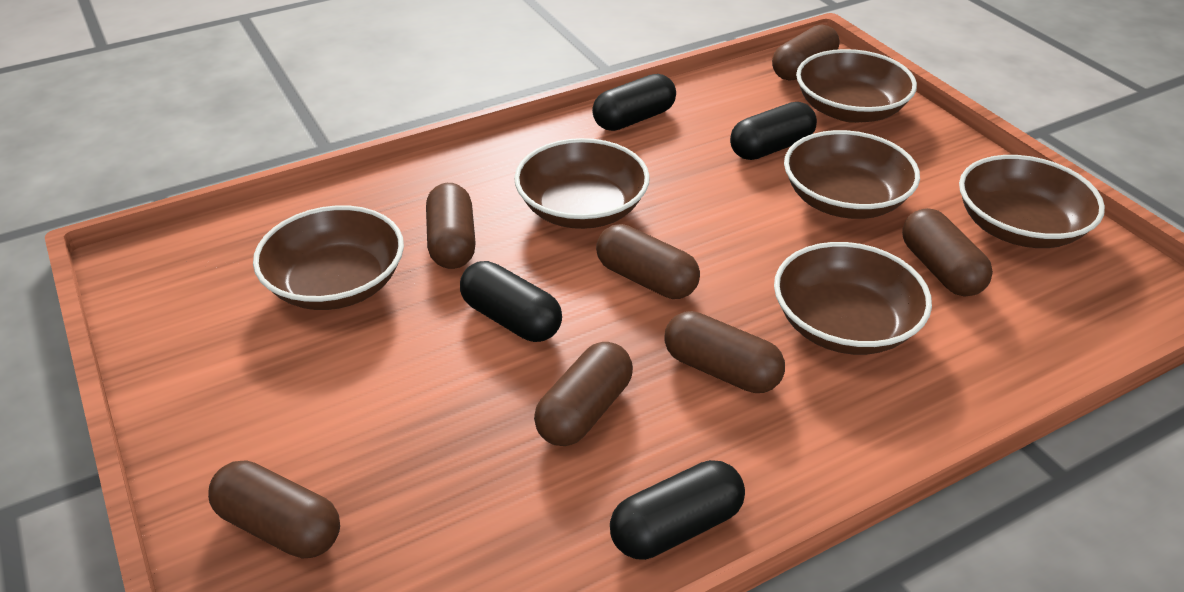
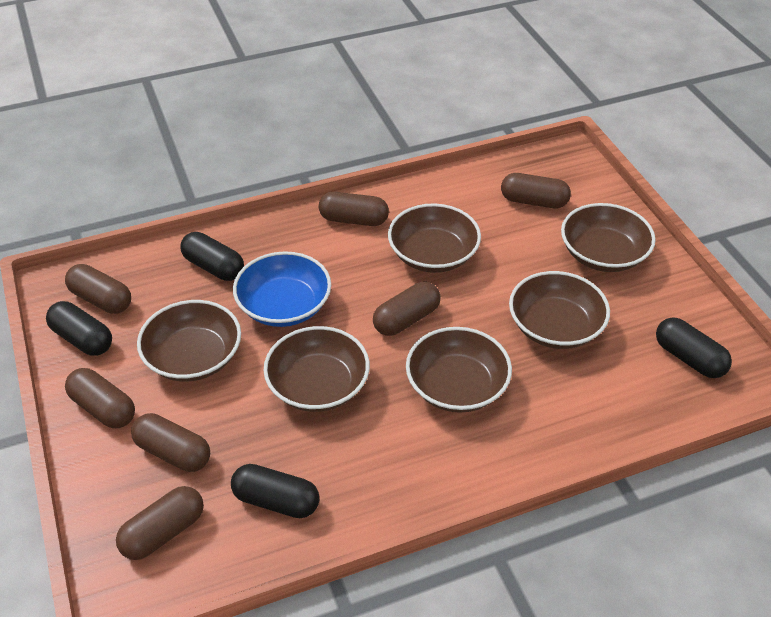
blue bowl: 0 -> 1

